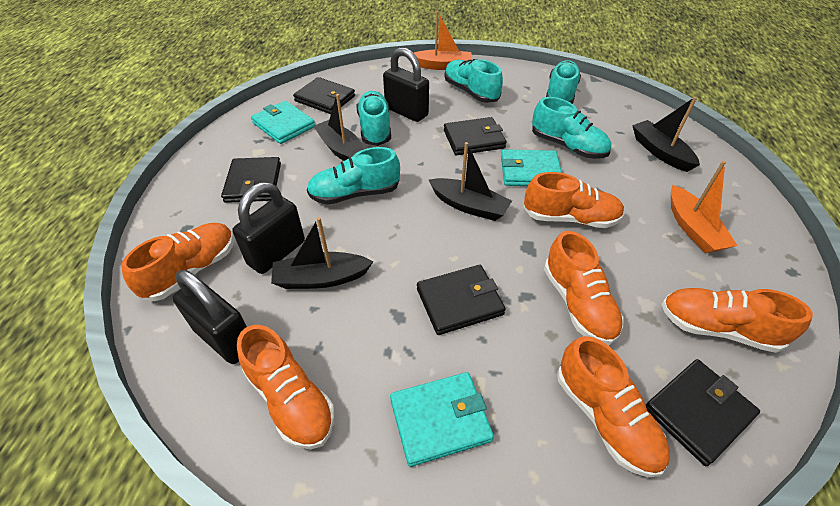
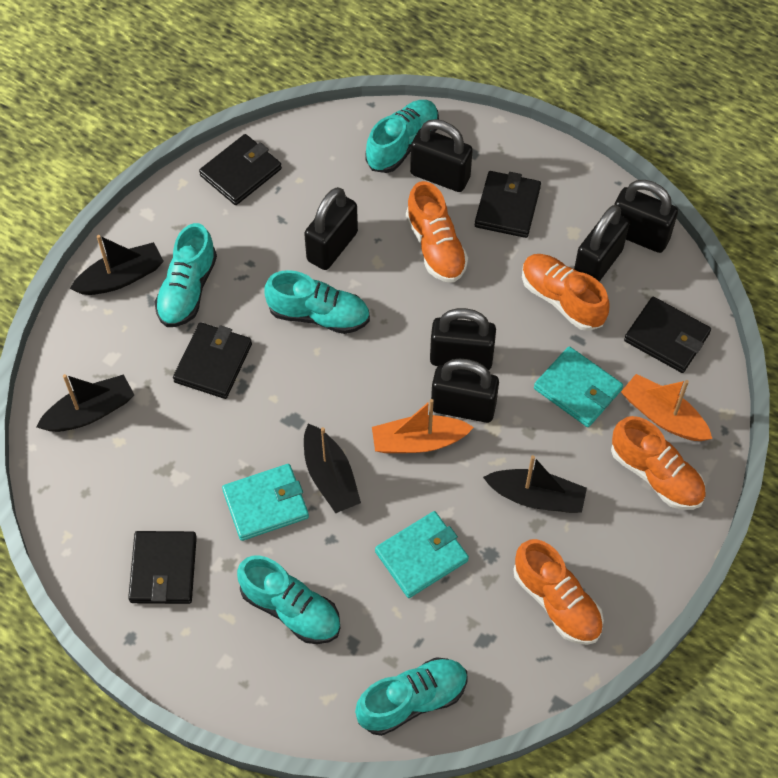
black padlock: 3 -> 6
orange shoe: 6 -> 4

